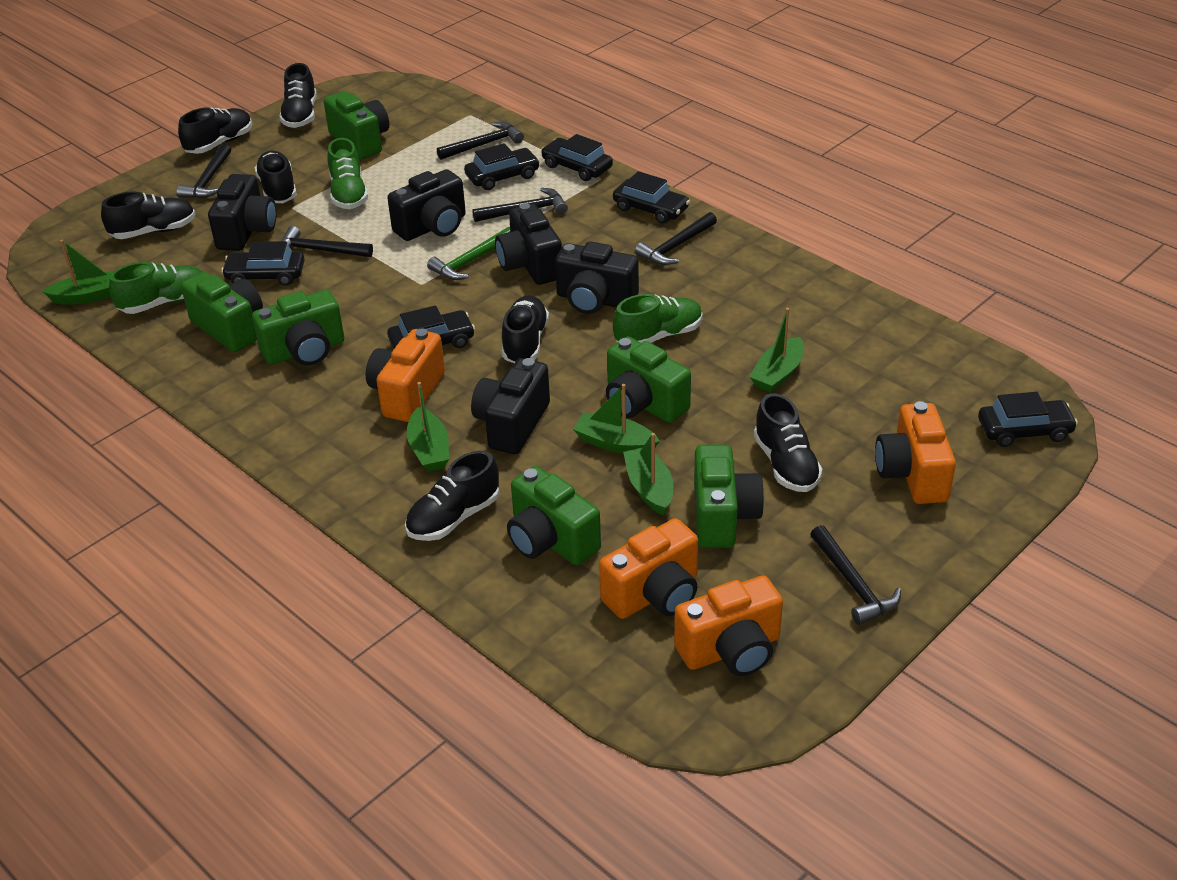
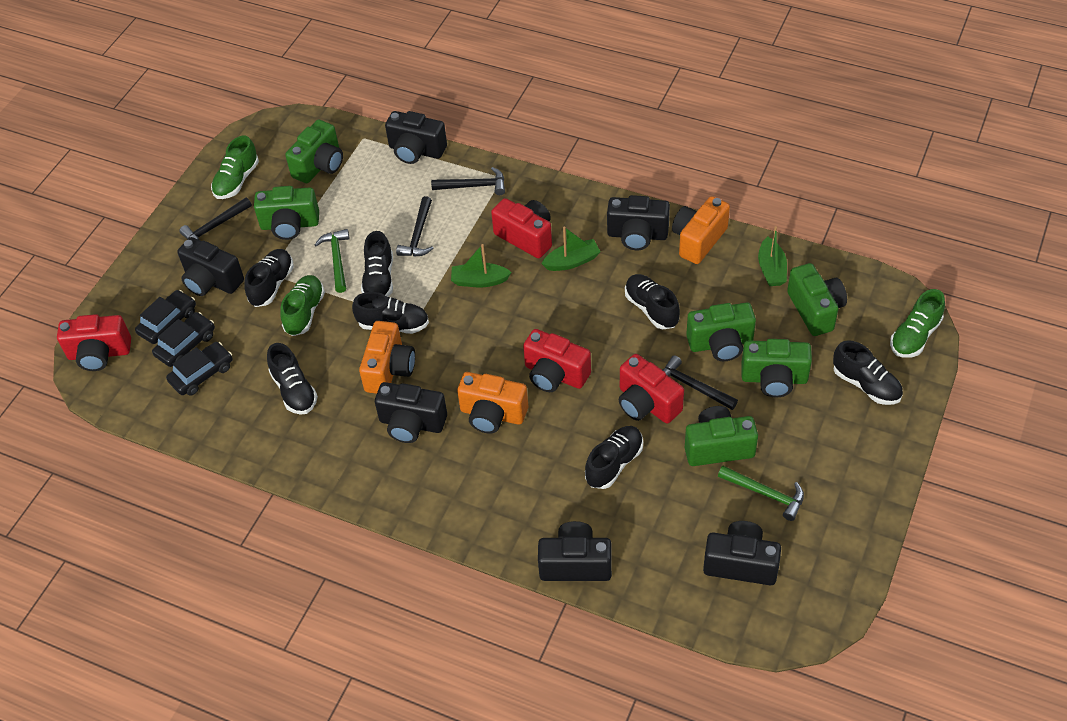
black camera: 5 -> 6
black car: 6 -> 3
black hammer: 6 -> 4
green boat: 5 -> 3
green hammer: 1 -> 2
orange camera: 4 -> 3
red camera: 0 -> 4

